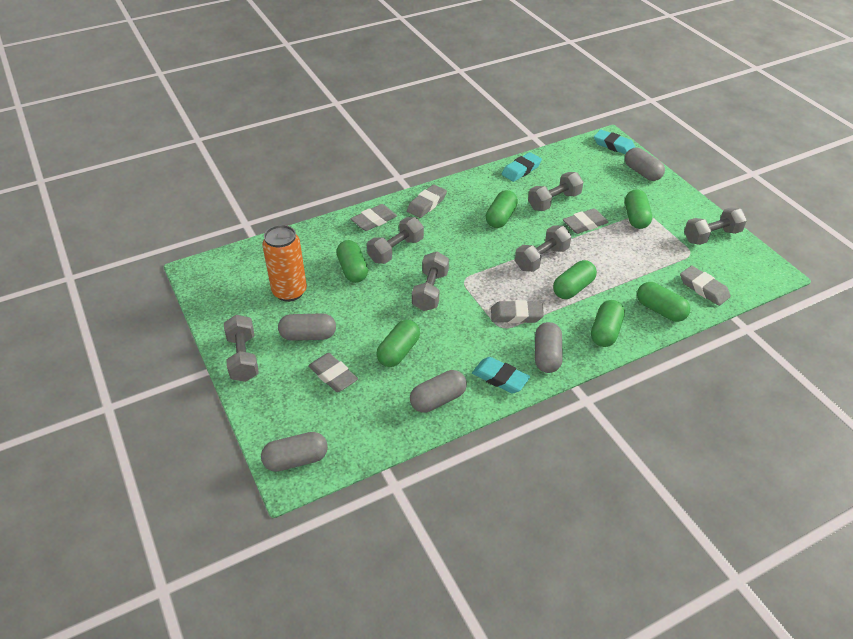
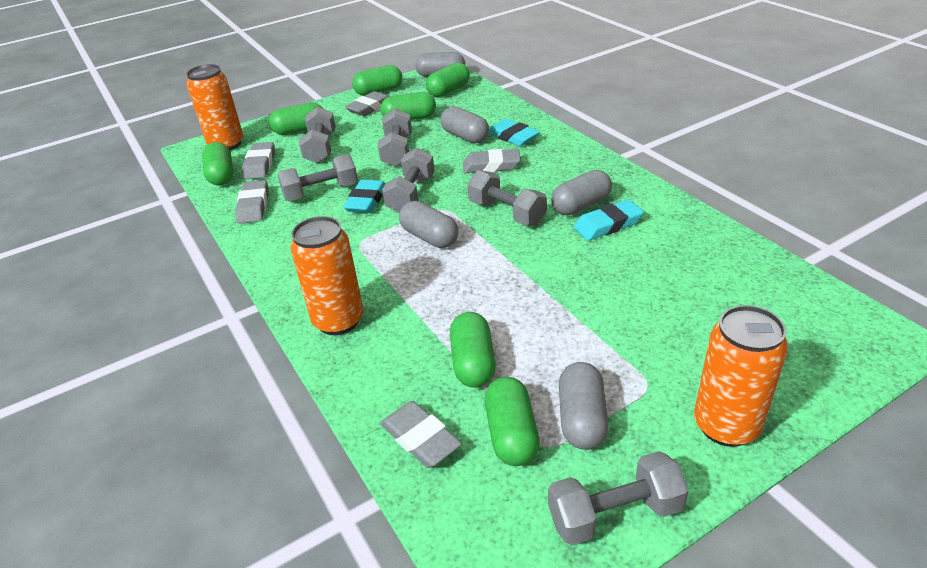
grey eraser: 6 -> 5
orange can: 1 -> 3

